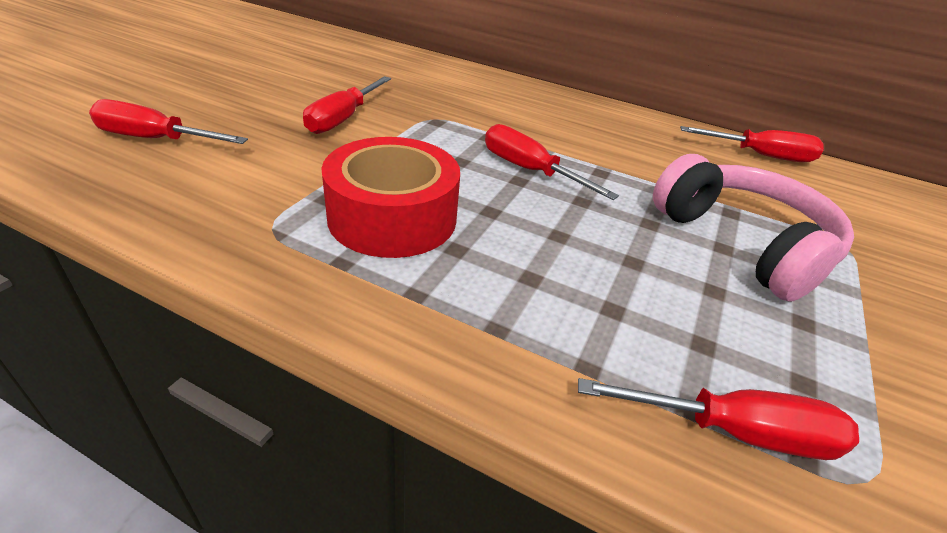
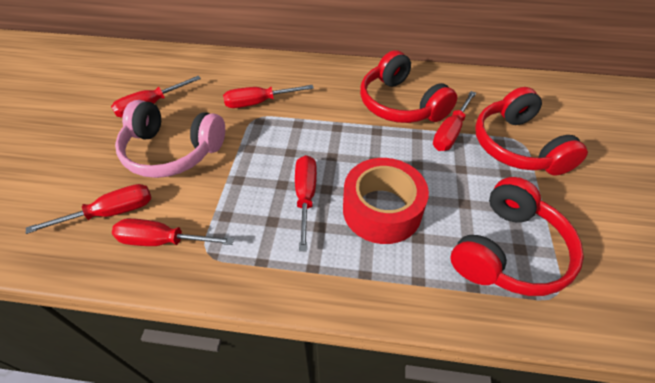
red headphones: 0 -> 3
red screwdriver: 5 -> 6

